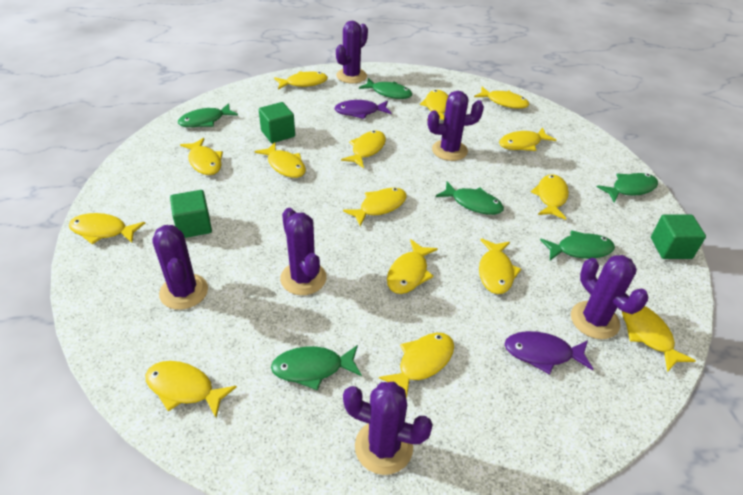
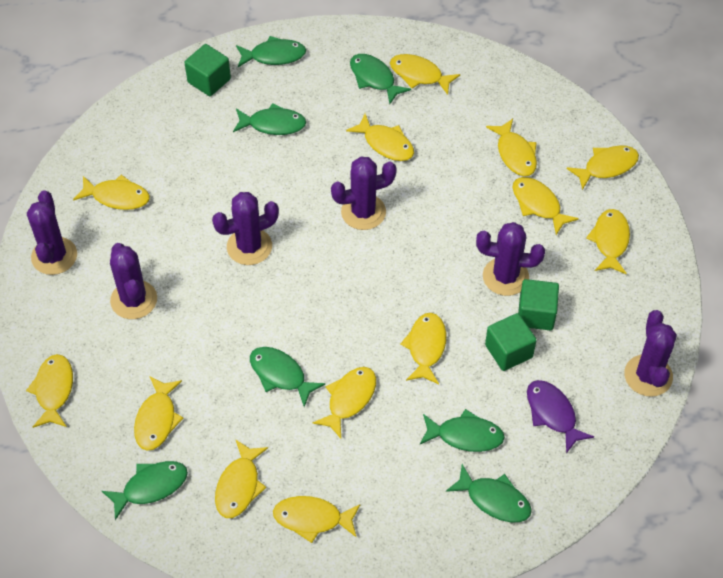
green fish: 6 -> 7
purple fish: 2 -> 1
yellow fish: 15 -> 13

